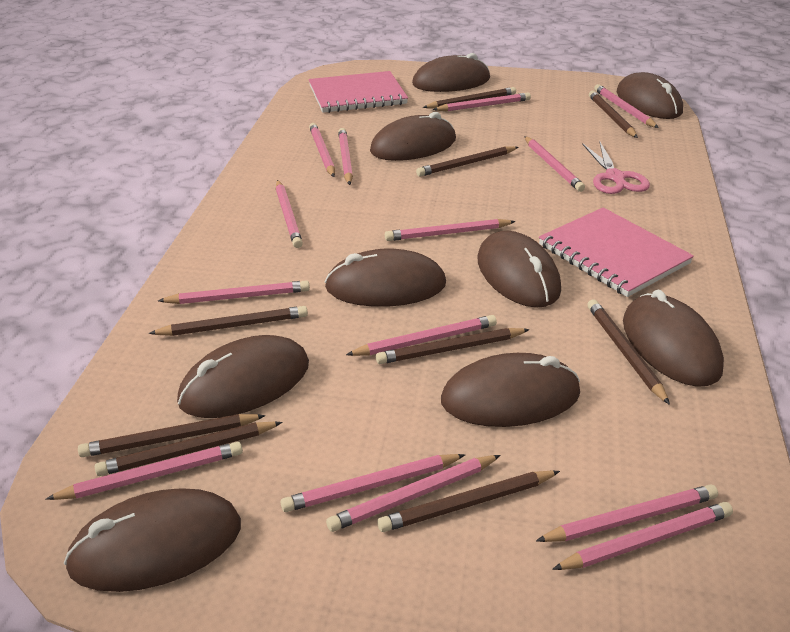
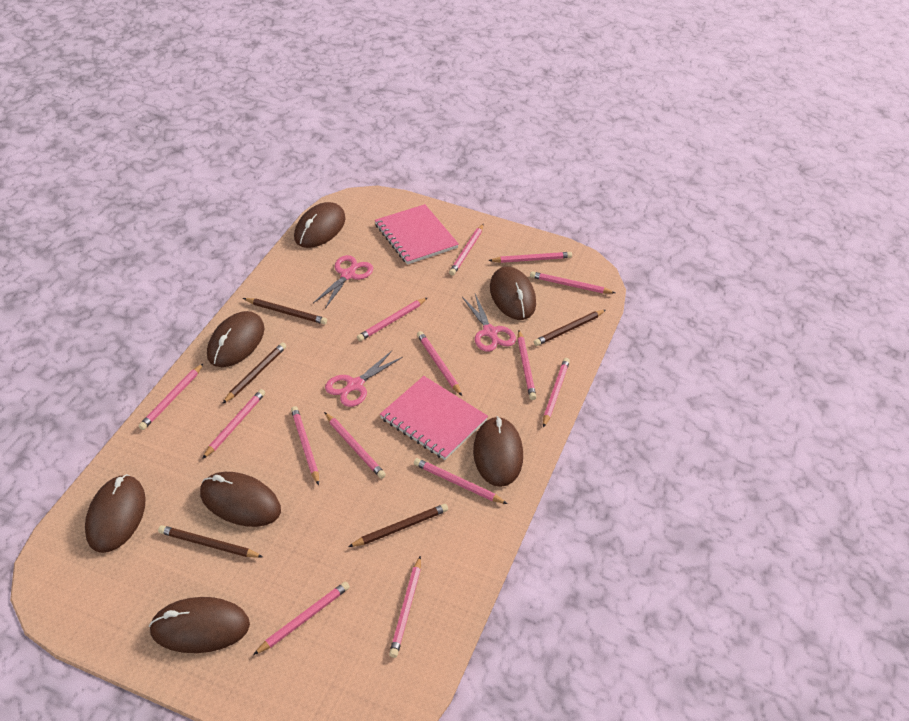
brown mouse: 9 -> 7
brown pencil: 9 -> 5
pink scissors: 1 -> 3

